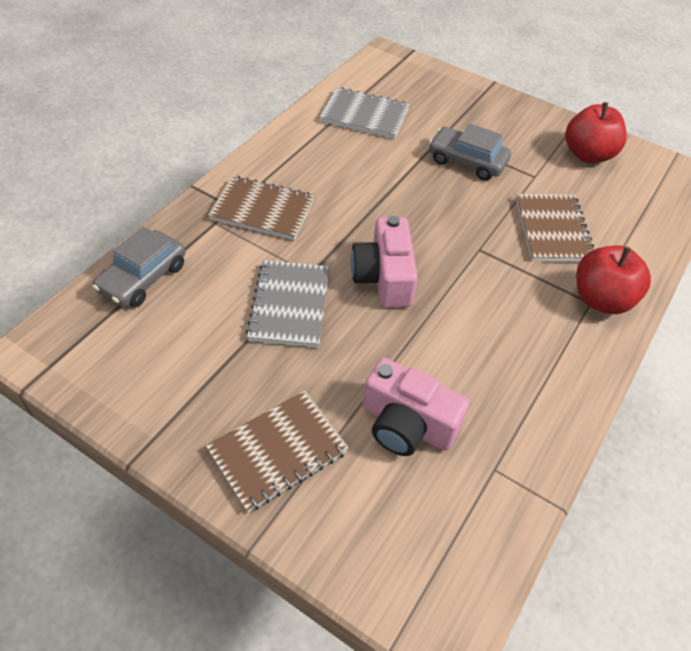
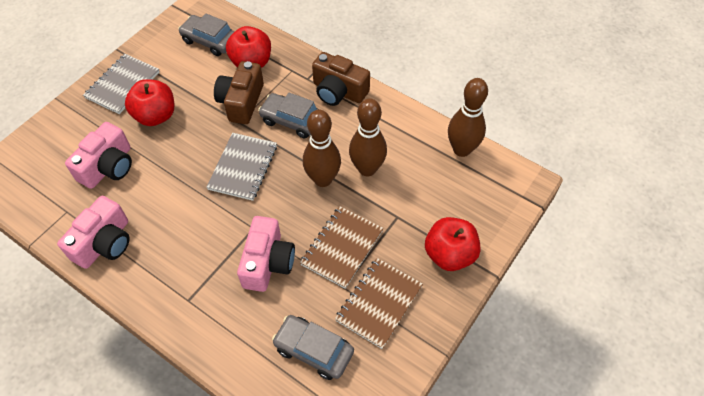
brown bowling pin: 0 -> 3
brown camera: 0 -> 2
brown notebook: 3 -> 2
grey car: 2 -> 3
pink camera: 2 -> 3
red apple: 2 -> 3

